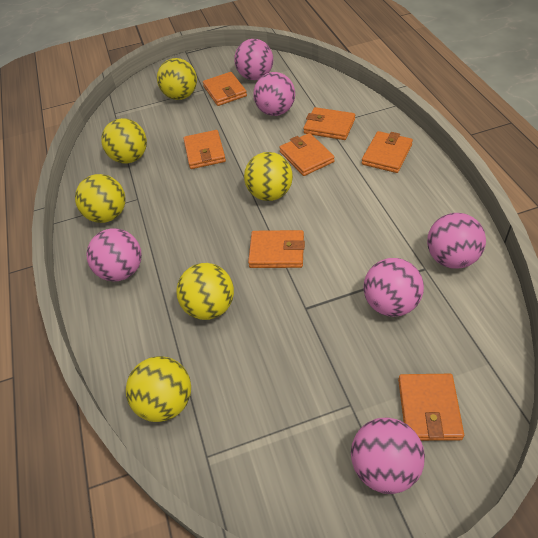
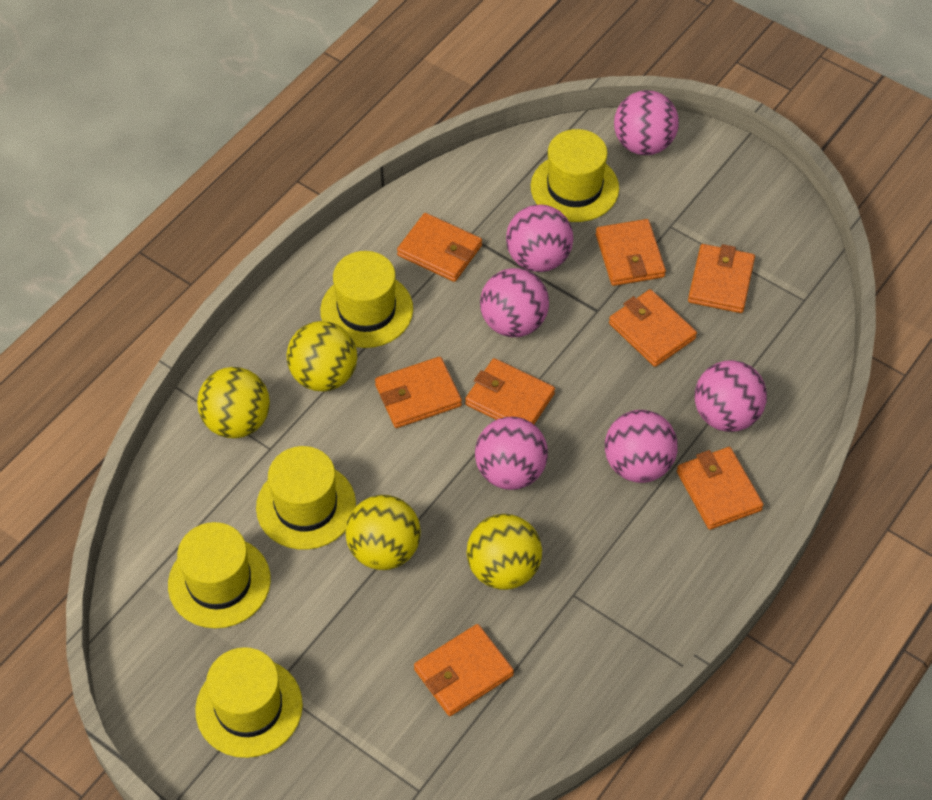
orange wallet: 7 -> 8
yellow ball: 6 -> 4
yellow hat: 0 -> 5

